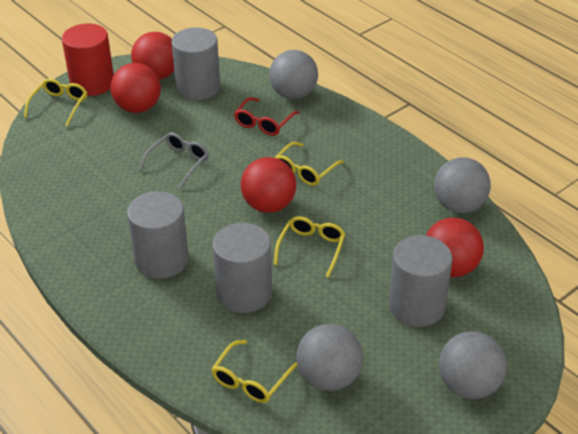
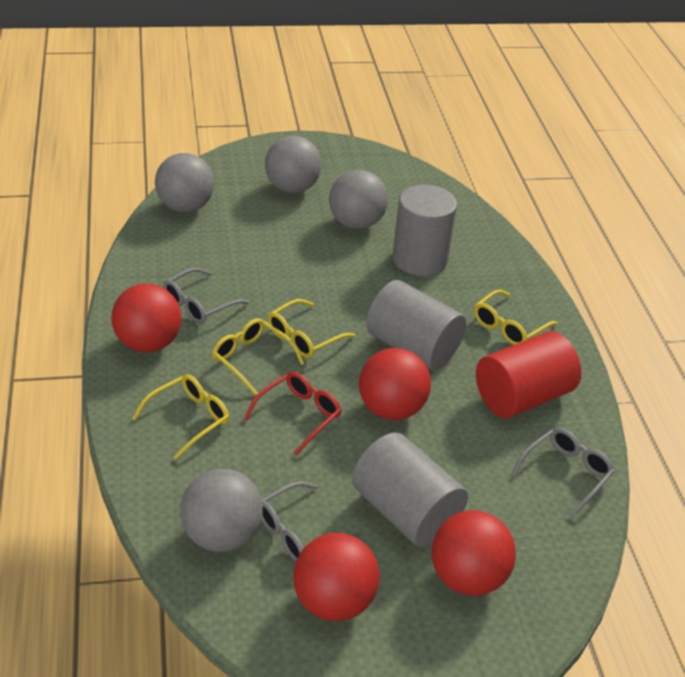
grey cylinder: 4 -> 3
grey glasses: 1 -> 3

